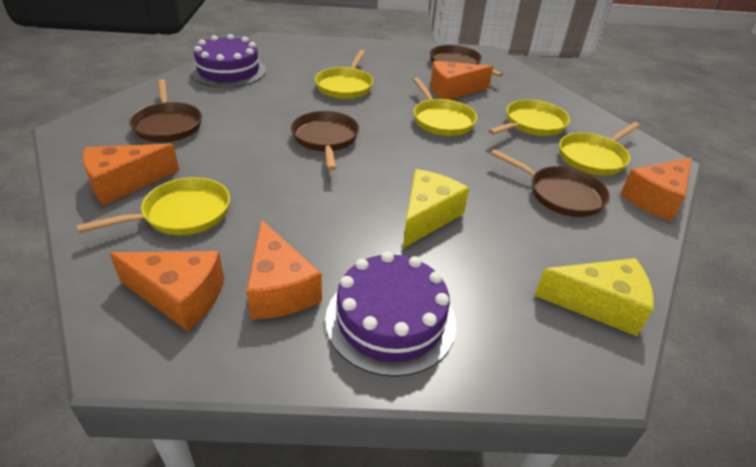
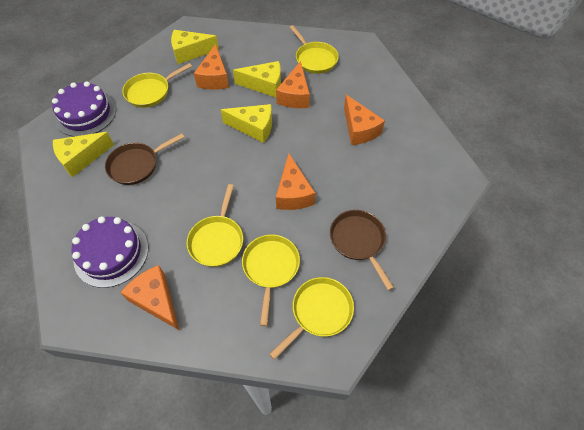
brown pan: 4 -> 2
yellow cheese: 2 -> 4

